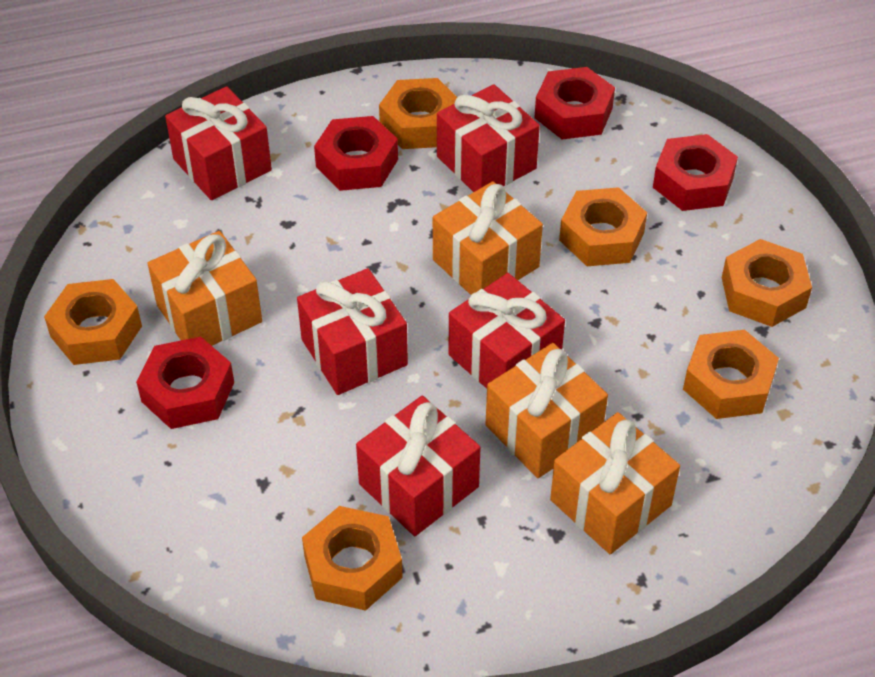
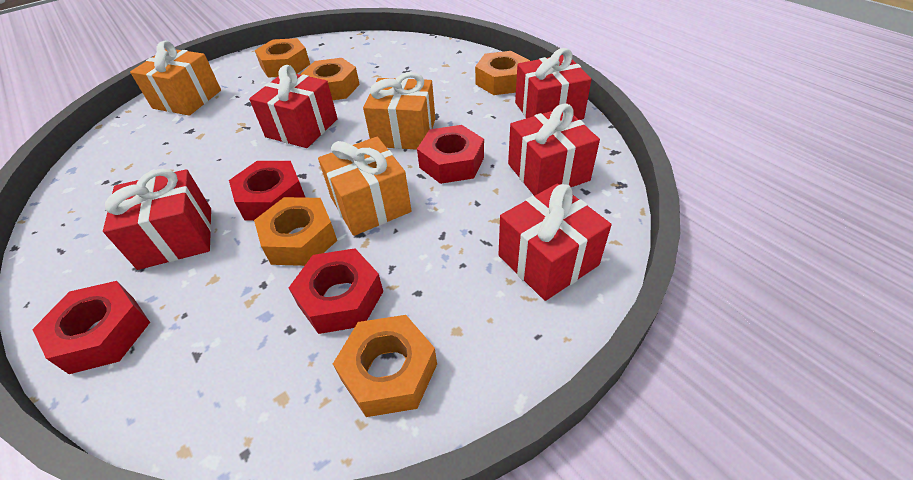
orange gift: 4 -> 3
orange nut: 6 -> 5

